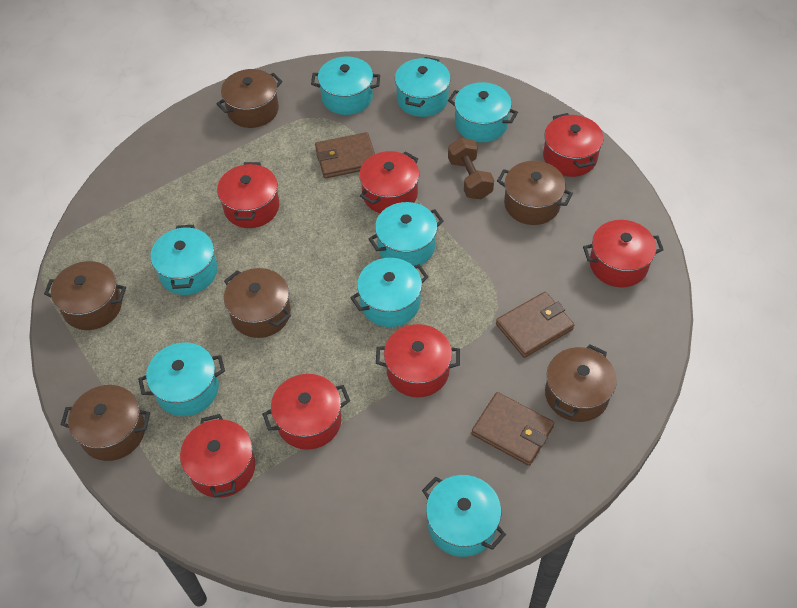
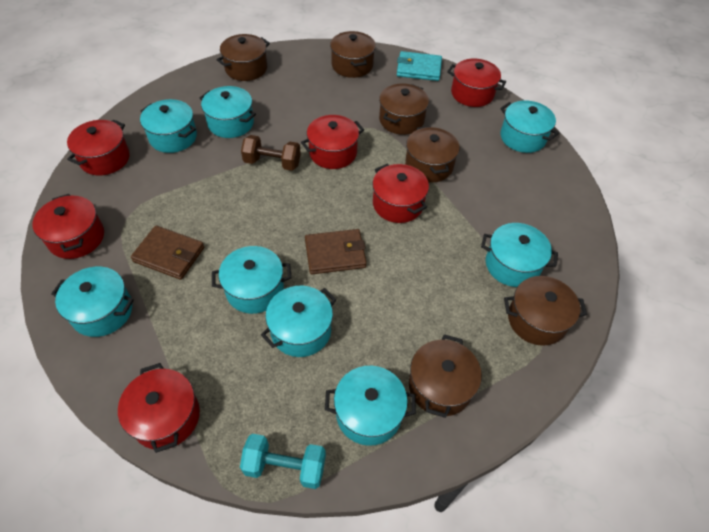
brown wallet: 3 -> 2
red pot: 7 -> 6
turquoise dumbbell: 0 -> 1
turquoise wallet: 0 -> 1

